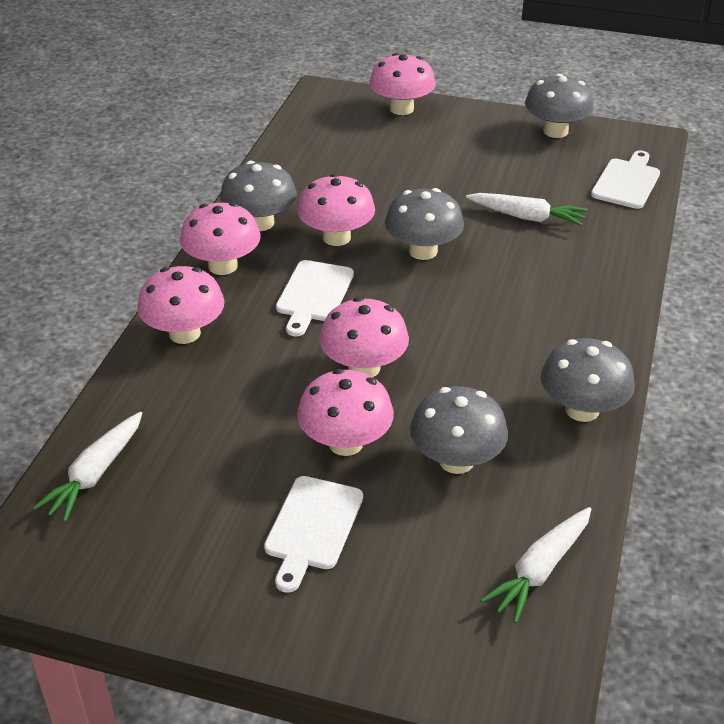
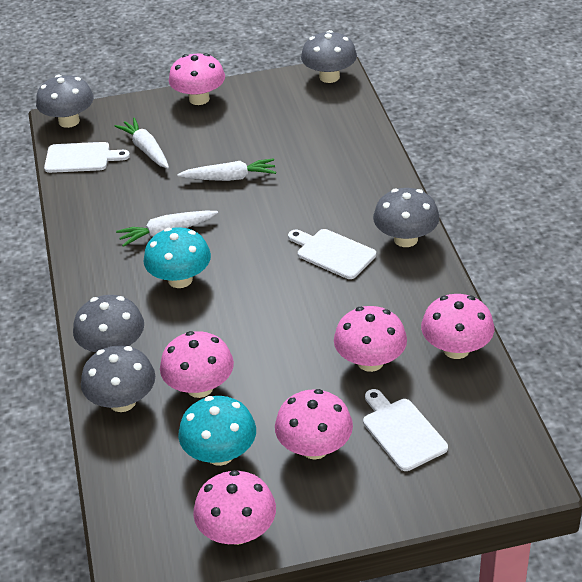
turquoise mushroom: 0 -> 2

